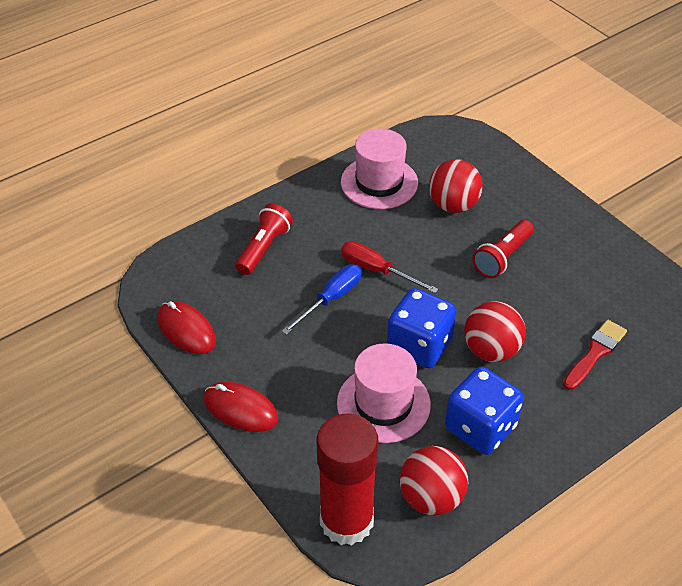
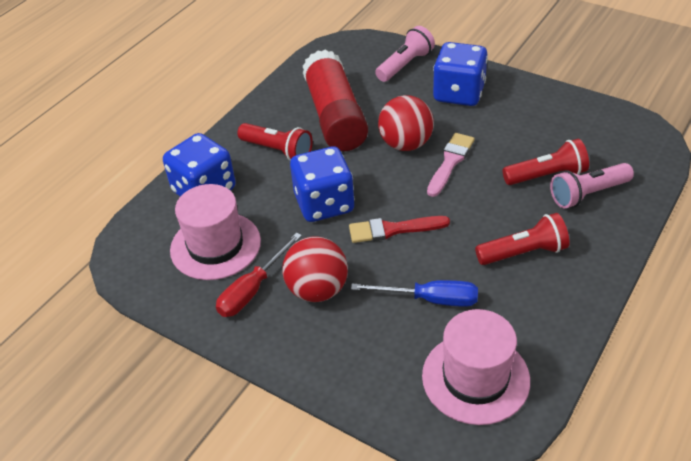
blue dice: 2 -> 3
pink brush: 0 -> 1
pink flashlight: 0 -> 2
red ball: 3 -> 2
red flashlight: 2 -> 3
red mouse: 2 -> 0

